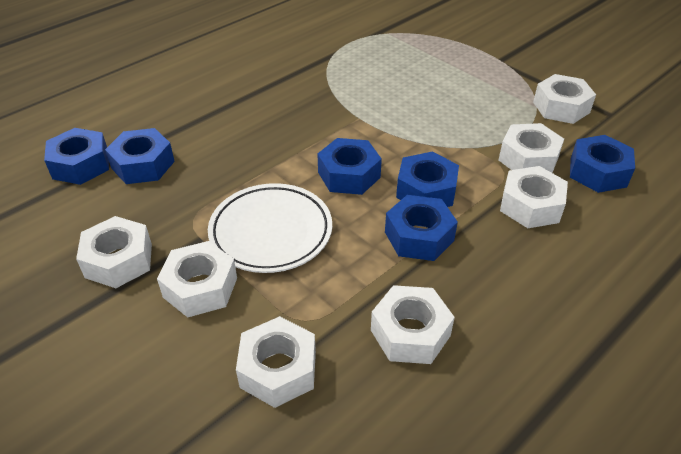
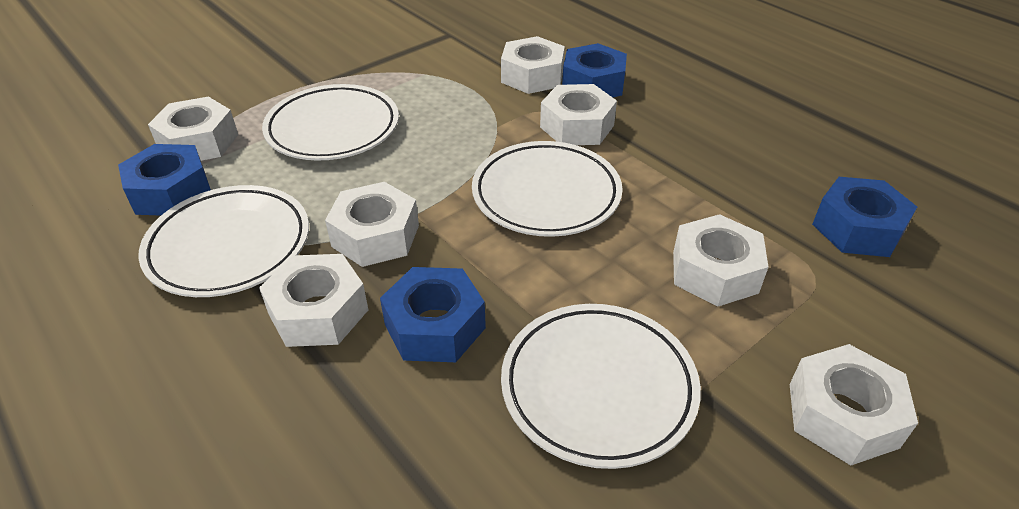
blue nut: 6 -> 4
white plate: 1 -> 4

